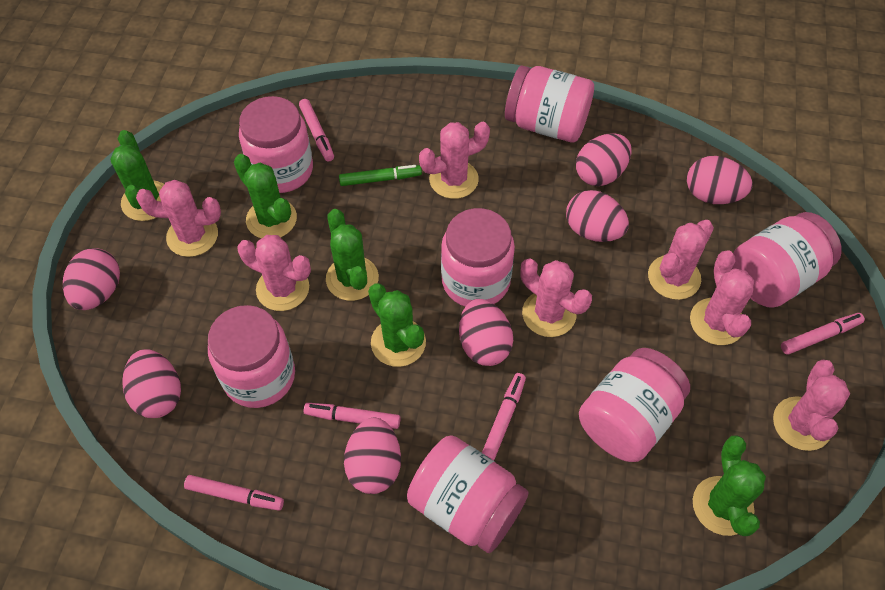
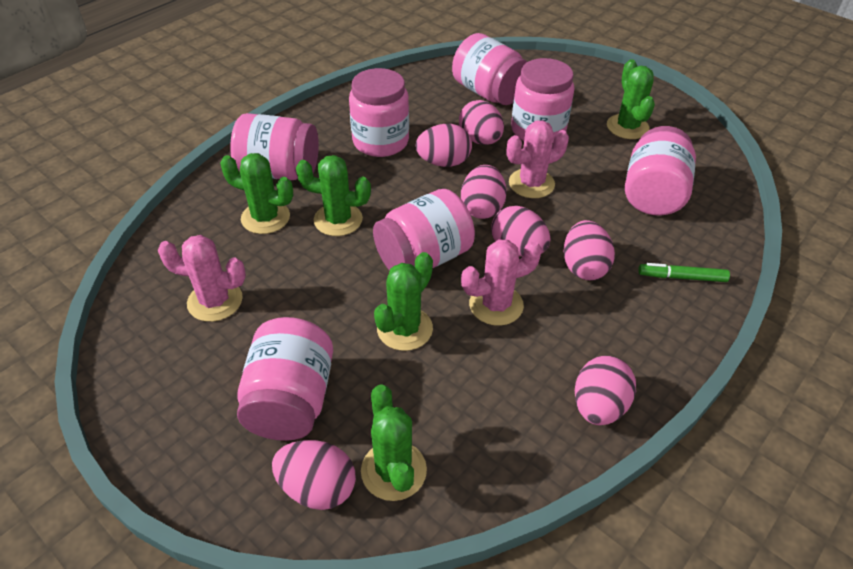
pink cactus: 7 -> 3
pink marker: 5 -> 0

